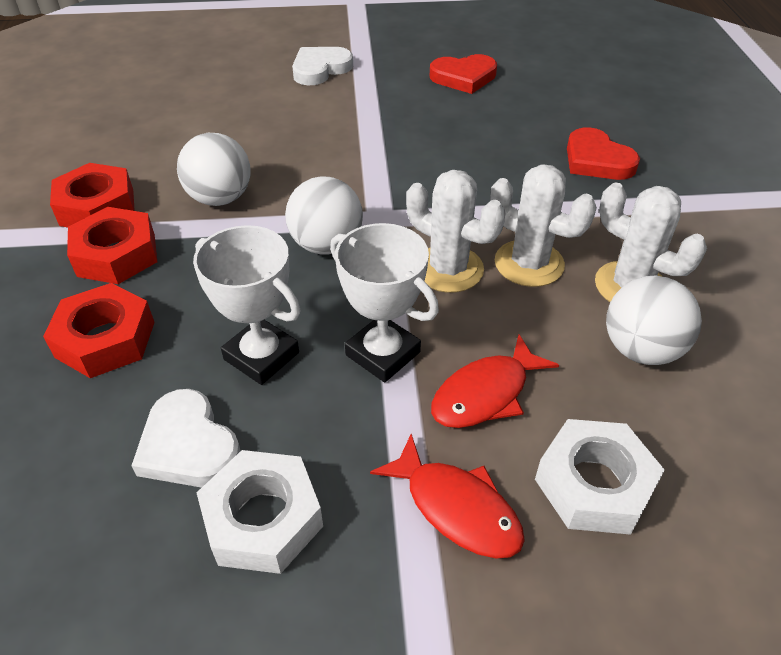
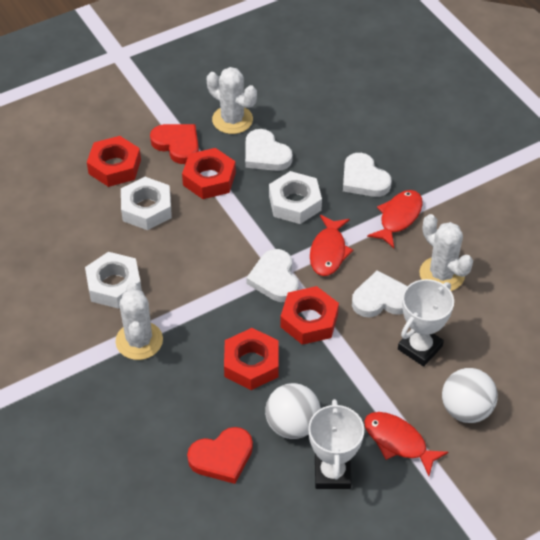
red fish: 2 -> 3
red nut: 3 -> 4
white ball: 3 -> 2
white heart: 2 -> 4
white nut: 2 -> 3

